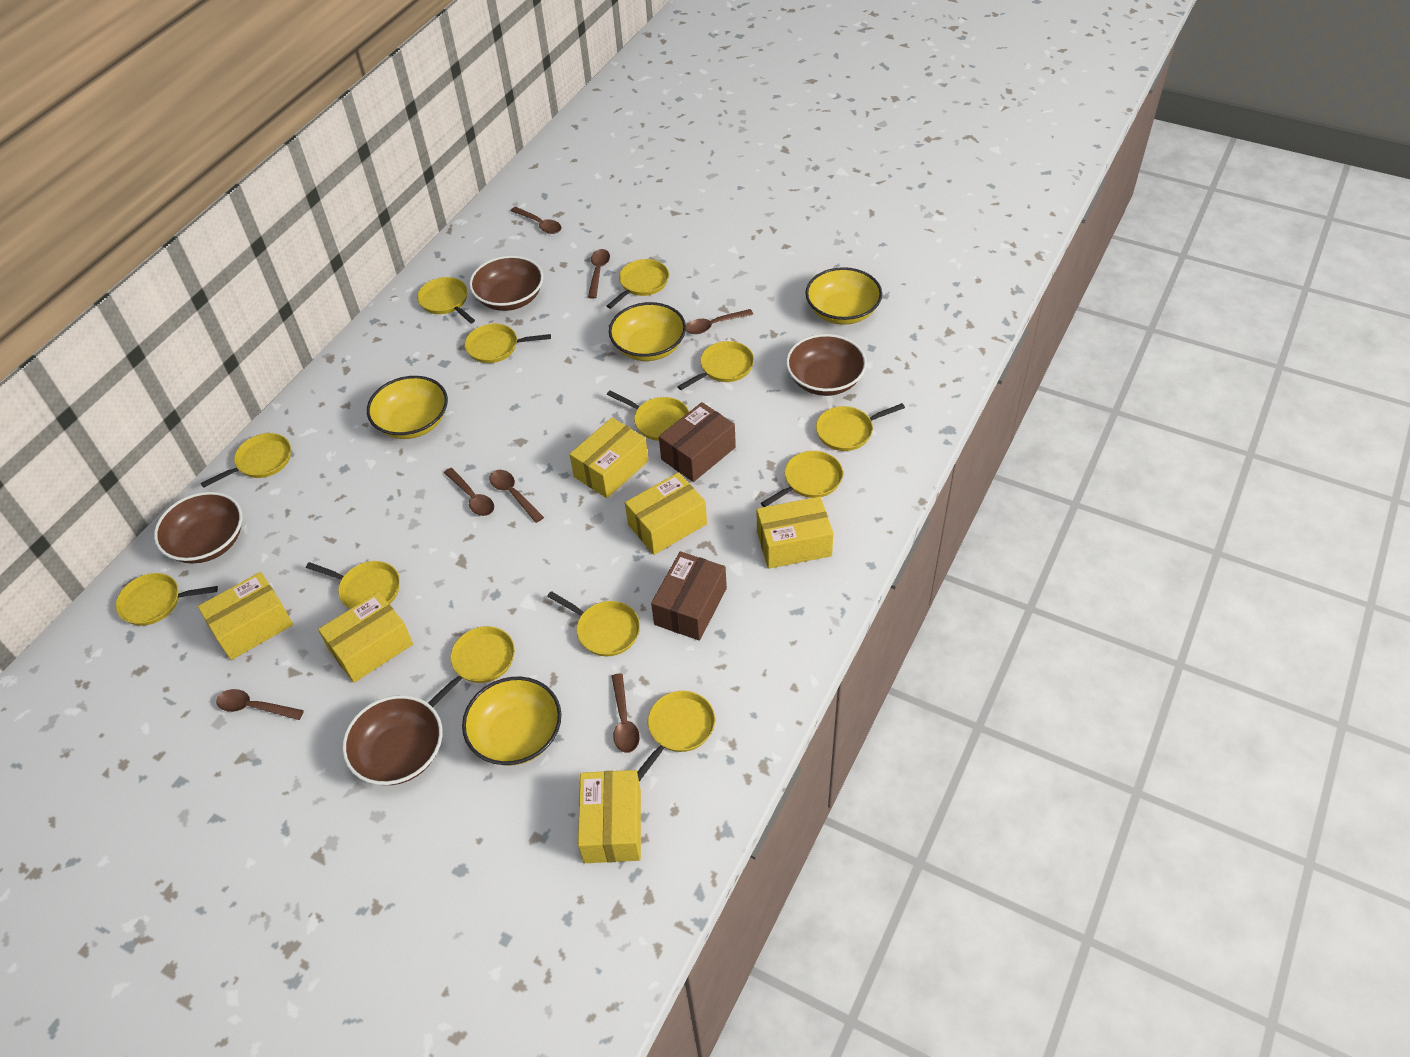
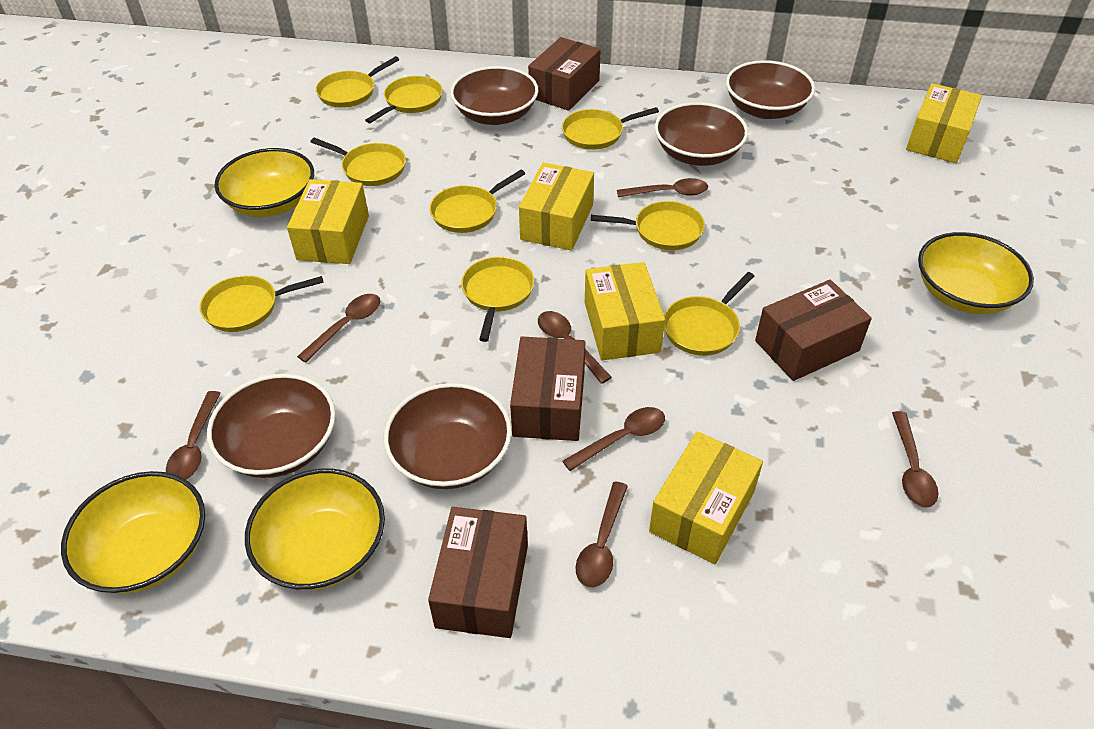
brown bowl: 4 -> 5
brown box: 2 -> 4
yellow box: 6 -> 5
yellow pan: 13 -> 9

